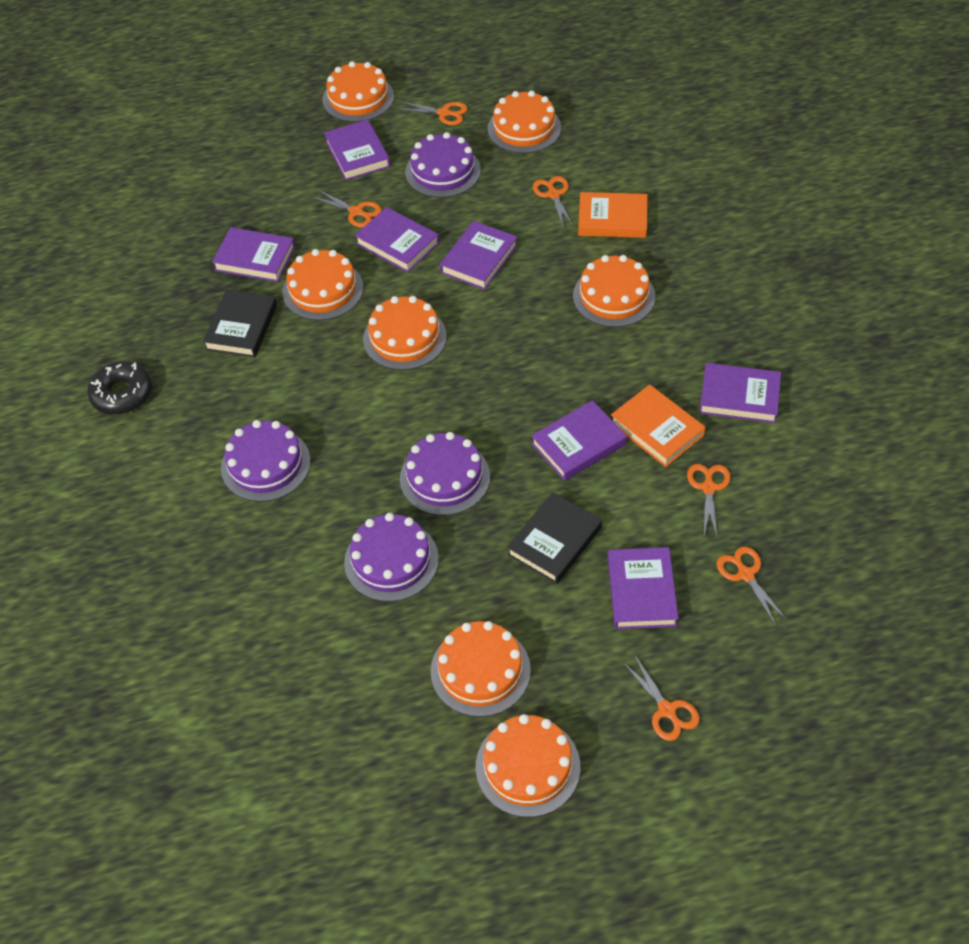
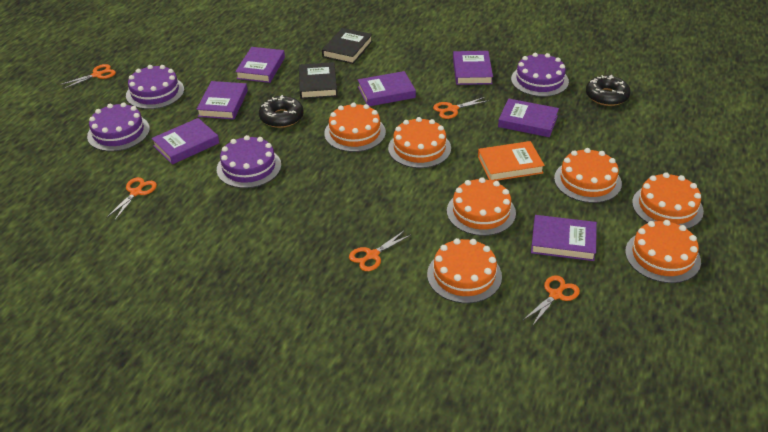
black donut: 1 -> 2
orange book: 2 -> 1
orange scissors: 6 -> 5

